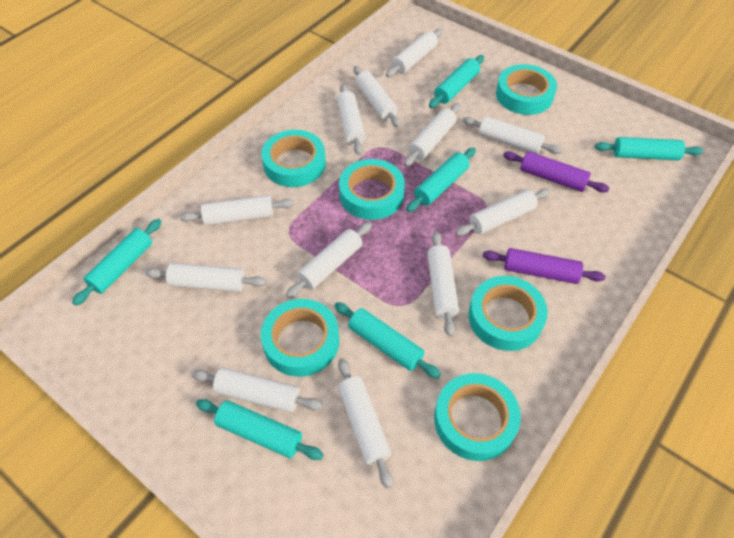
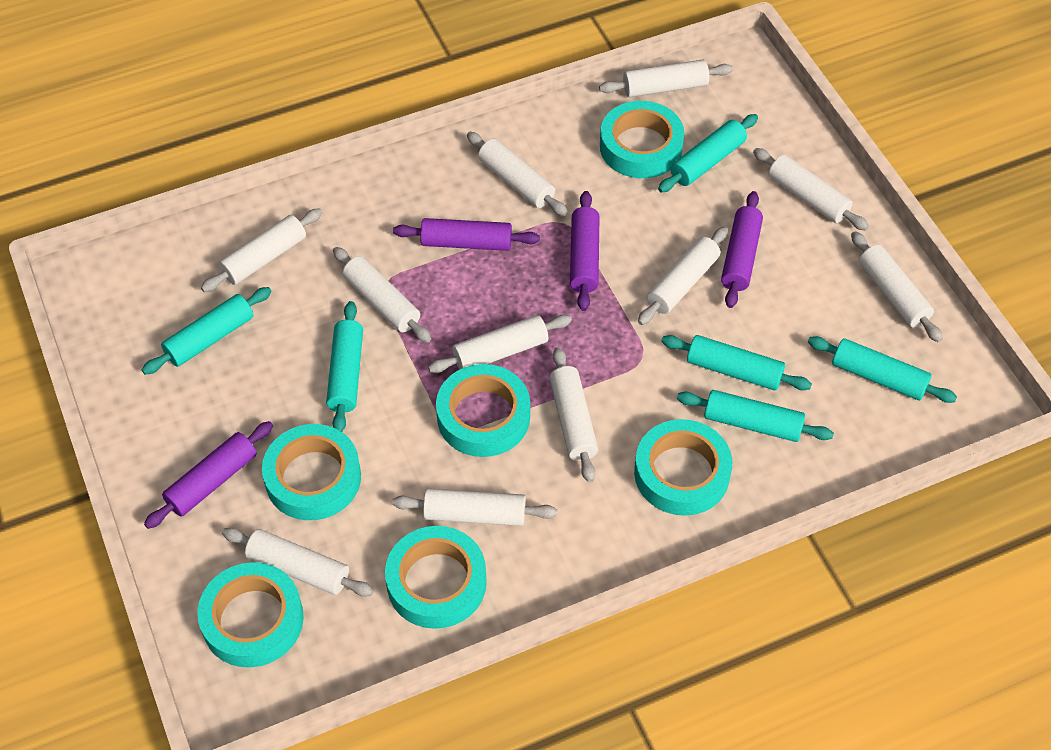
purple rolling pin: 2 -> 4
white rolling pin: 12 -> 11

